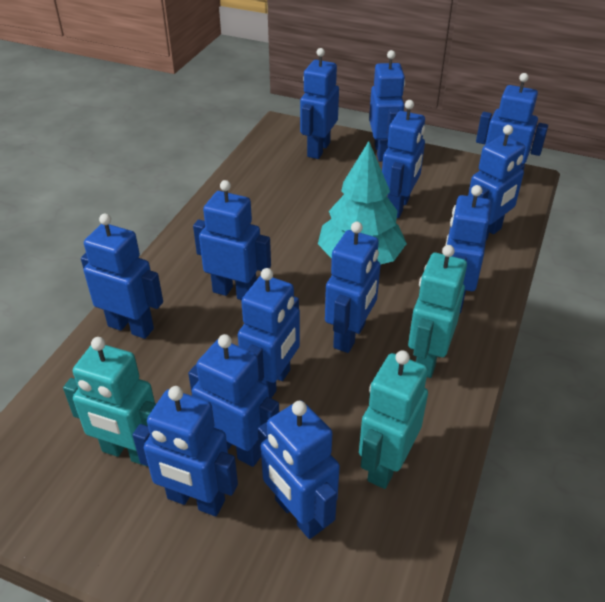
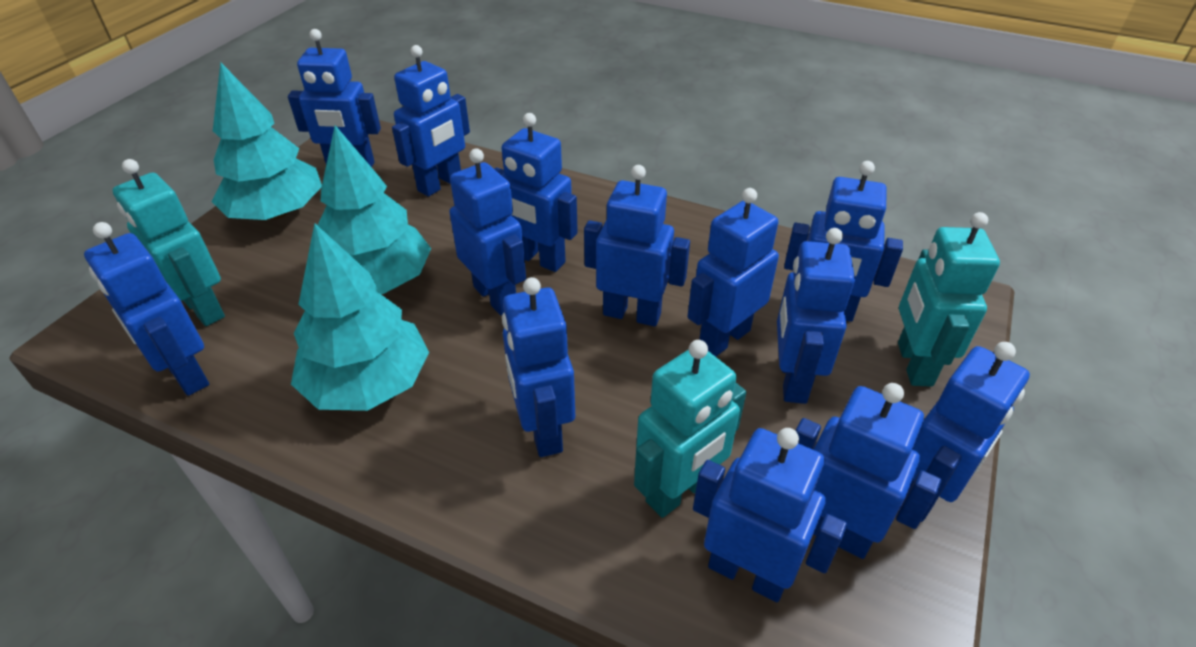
turquoise tree: 1 -> 3

